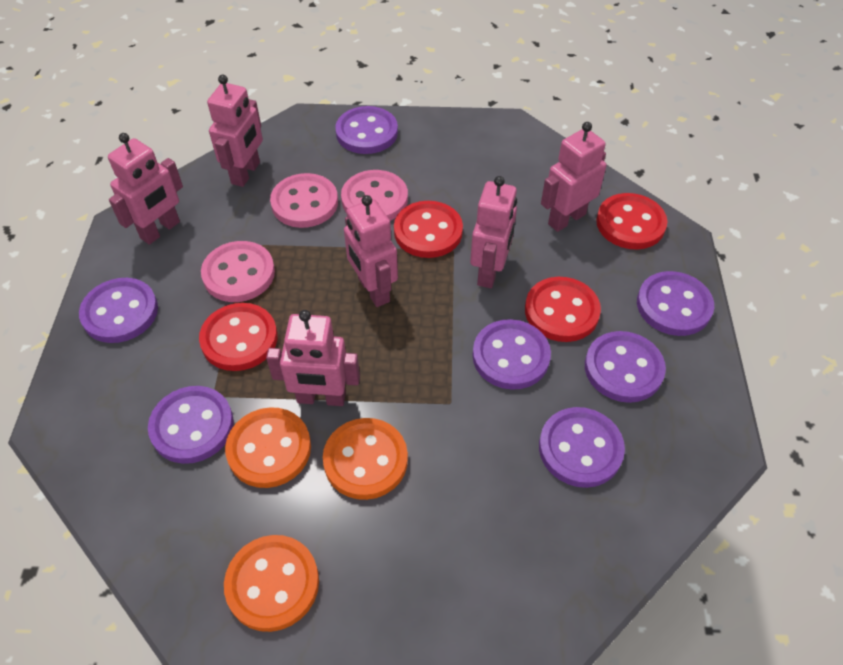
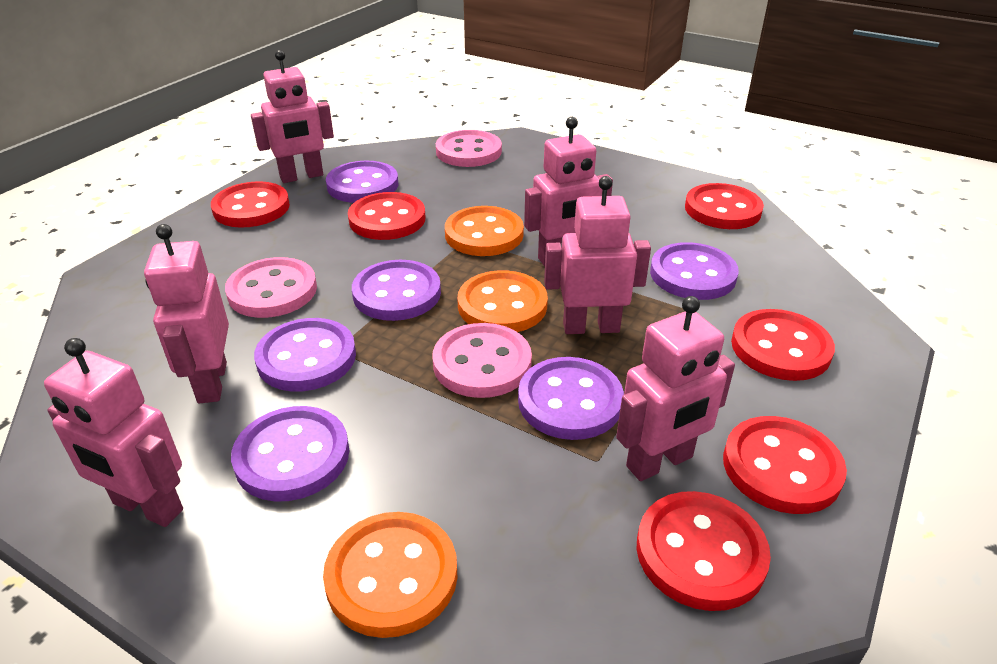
purple button: 7 -> 6
red button: 4 -> 6

